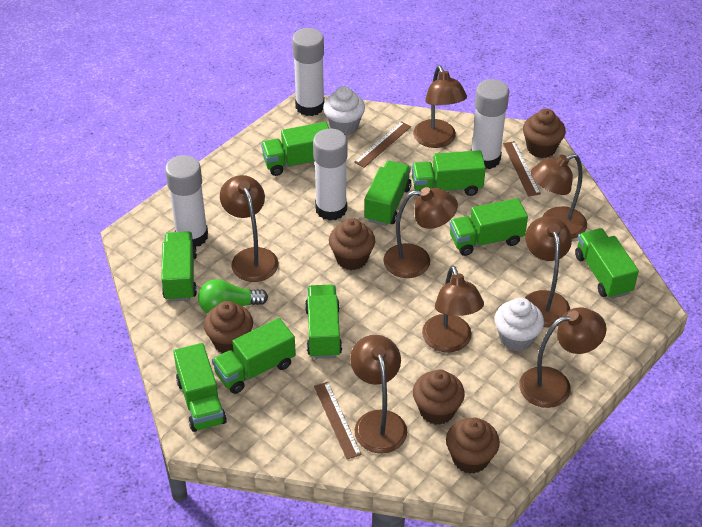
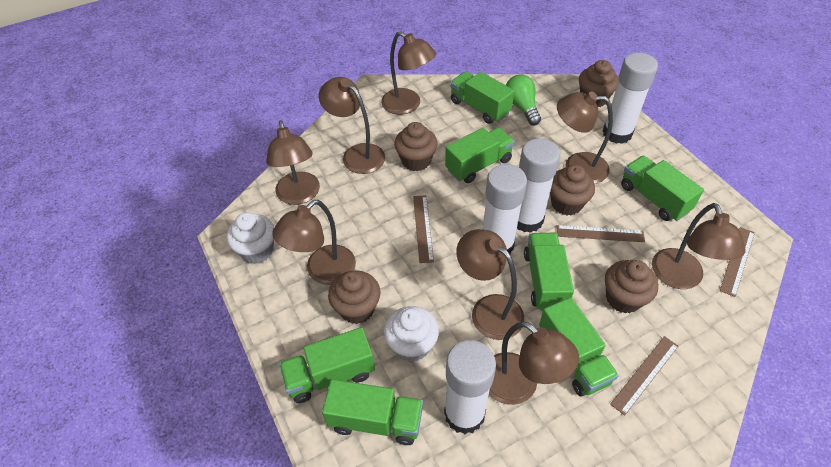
brown ruler: 3 -> 4
green truck: 9 -> 7

